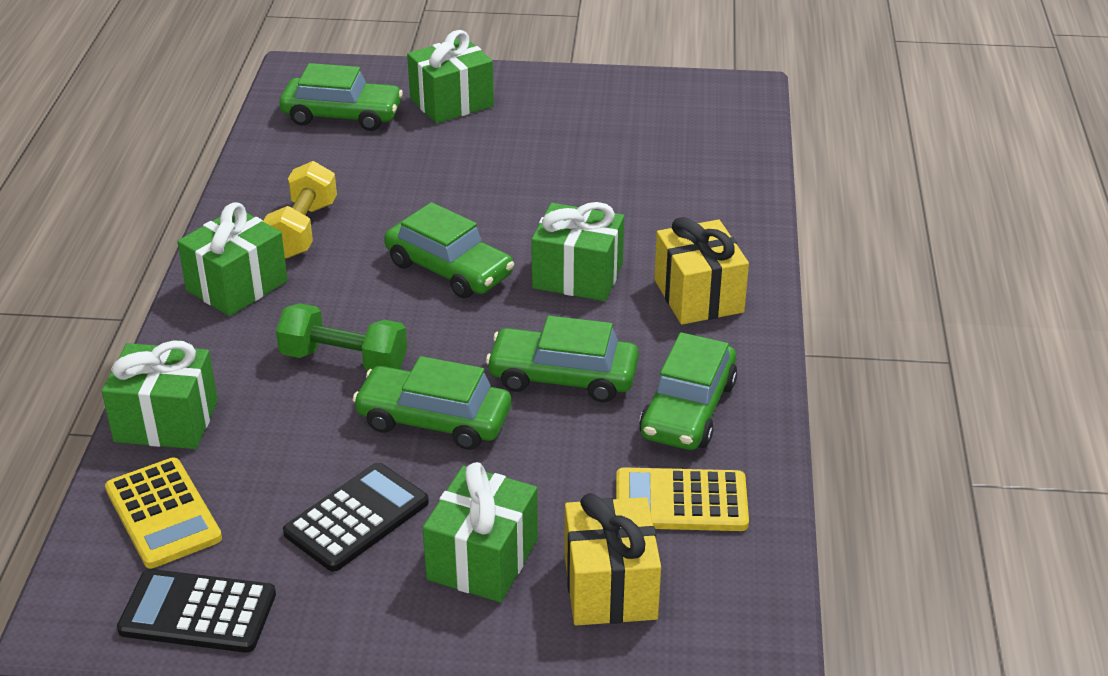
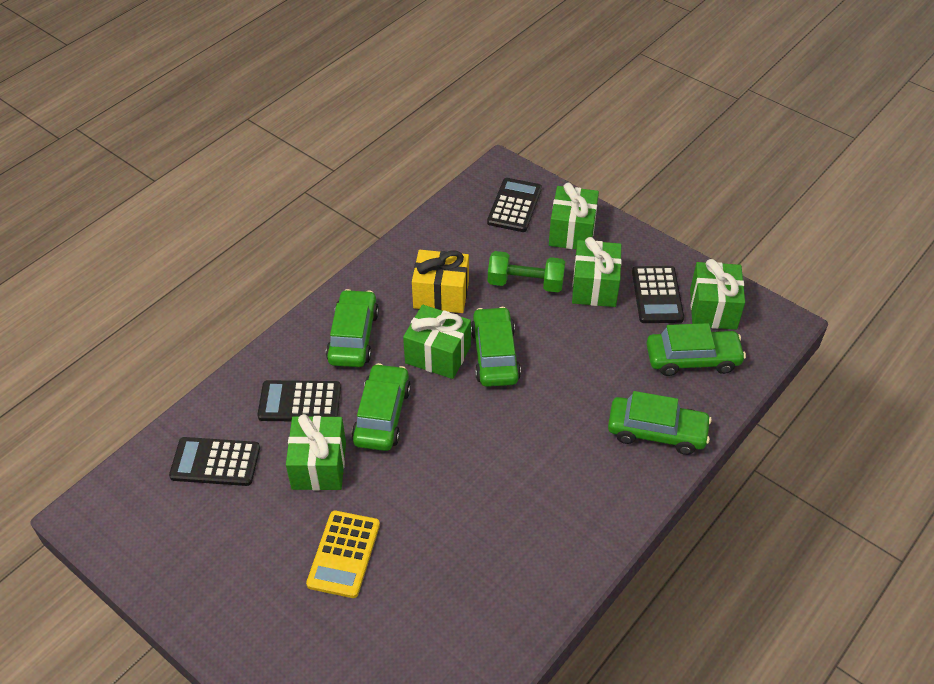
black calculator: 2 -> 4
yellow calculator: 2 -> 1
yellow dumbbell: 1 -> 0
yellow gift: 2 -> 1

